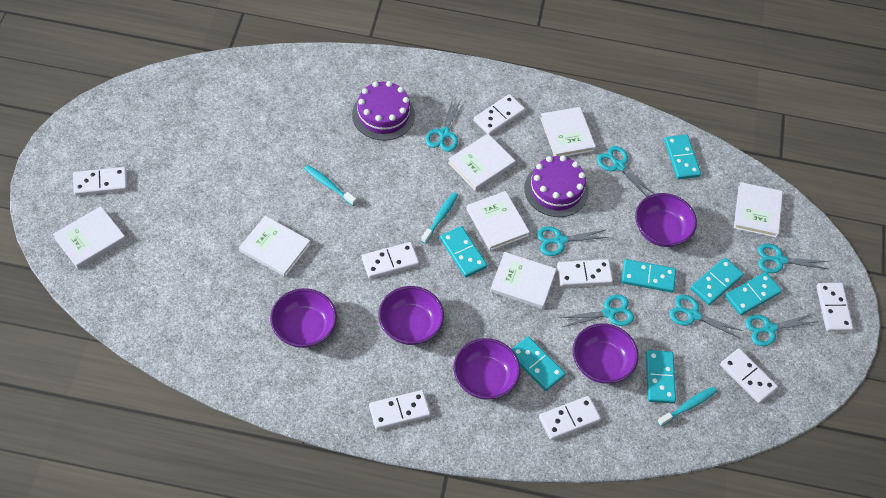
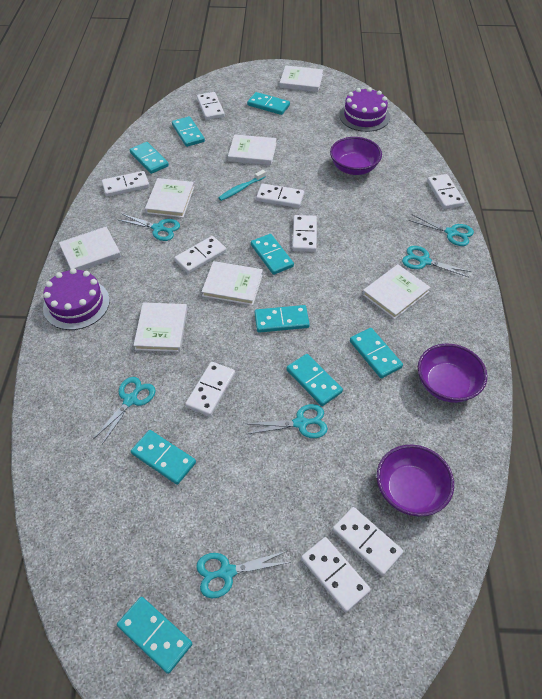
purple bowl: 5 -> 3
turquoise domino: 7 -> 9
turquoise scissors: 7 -> 6
turquoise toothbrush: 3 -> 1
white domino: 8 -> 9

